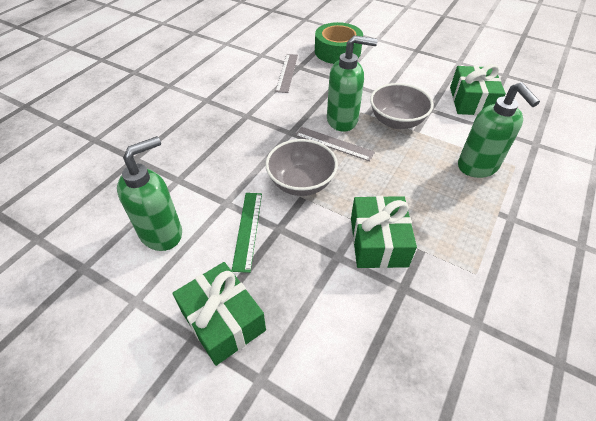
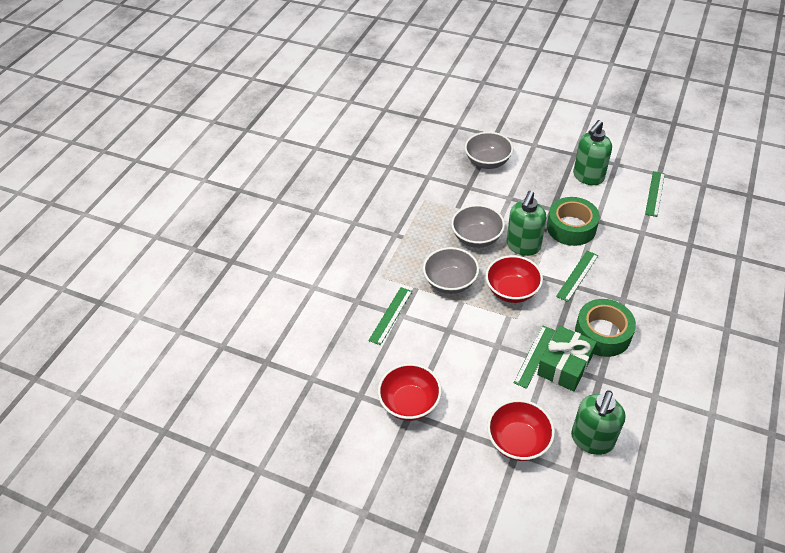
green gift: 3 -> 1
green ruler: 1 -> 4
green tape: 1 -> 2
grey bowl: 2 -> 3
grey ruler: 2 -> 0
red bowl: 0 -> 3

